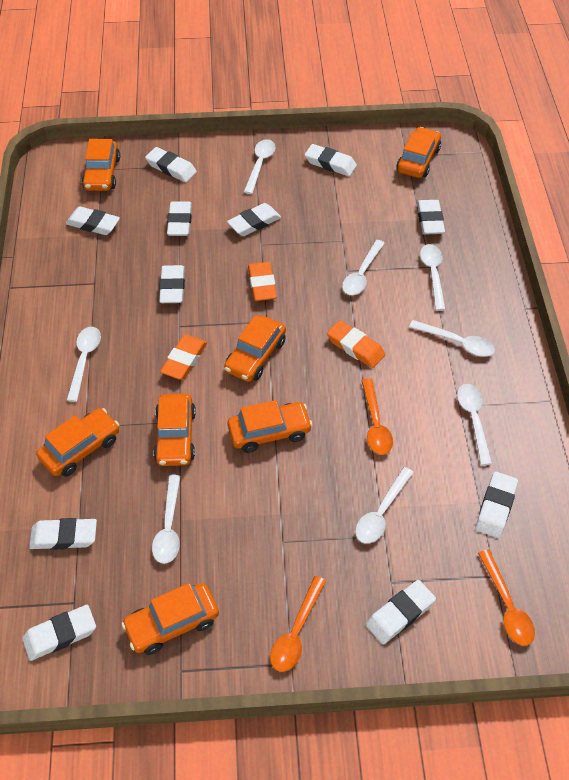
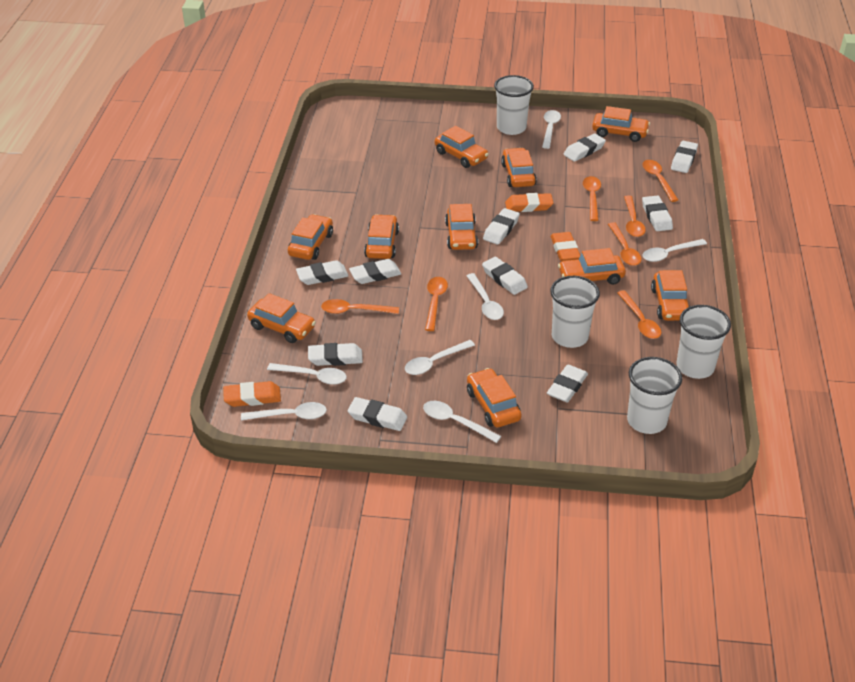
orange car: 7 -> 10
orange spoon: 3 -> 7
white cup: 0 -> 4
white eraser: 11 -> 10
white spoon: 8 -> 7

